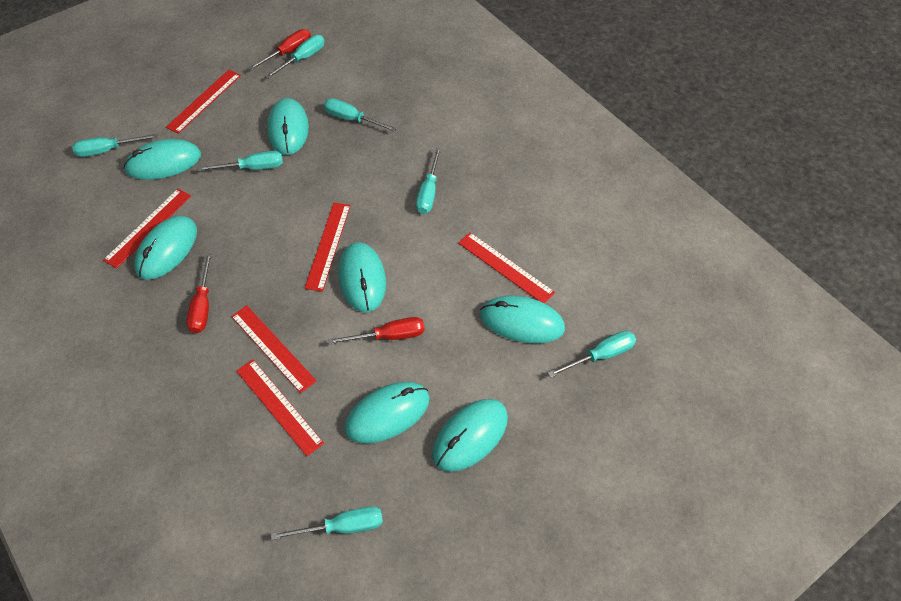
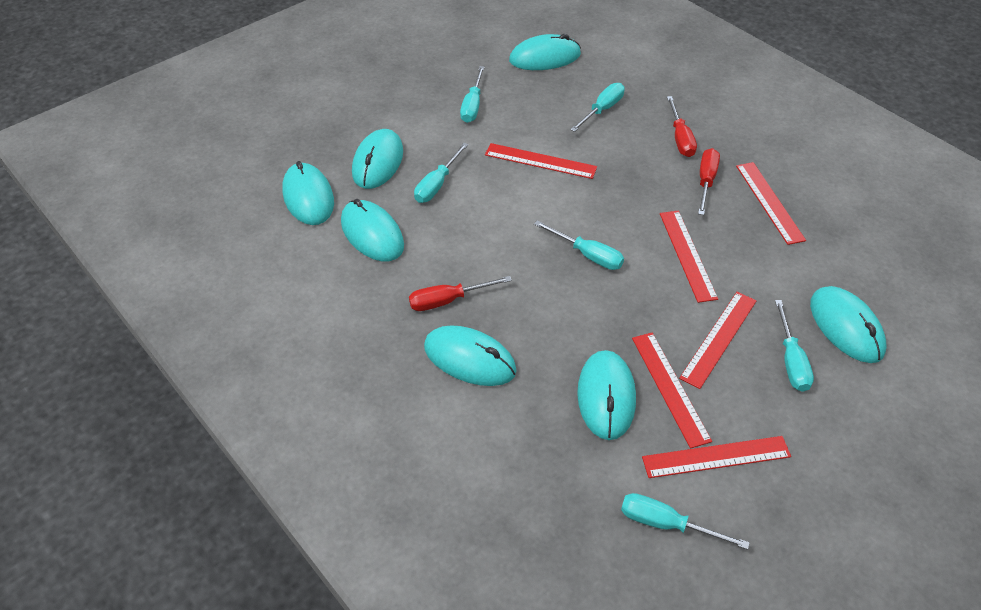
turquoise screwdriver: 7 -> 6

